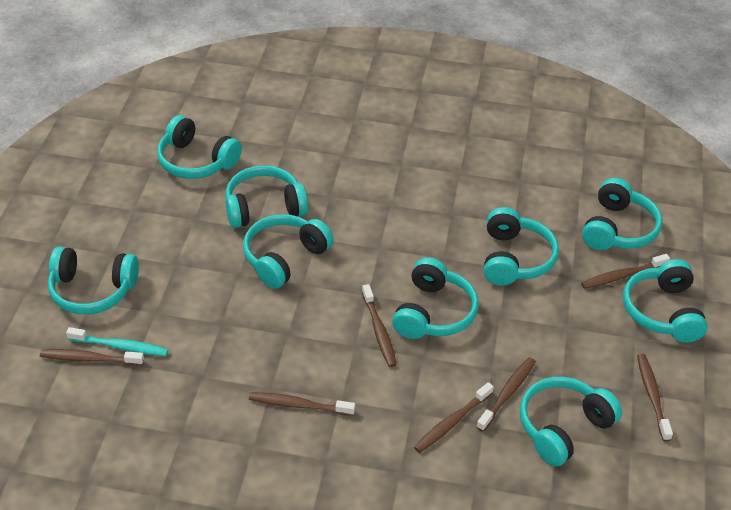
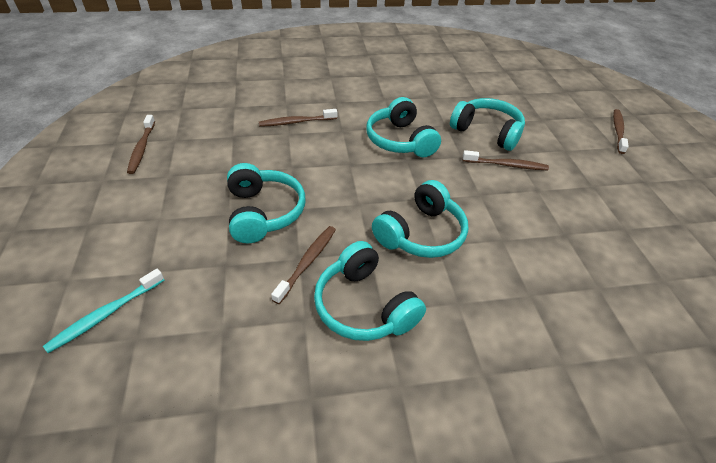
brown toothbrush: 7 -> 5
turquoise headphones: 9 -> 5

